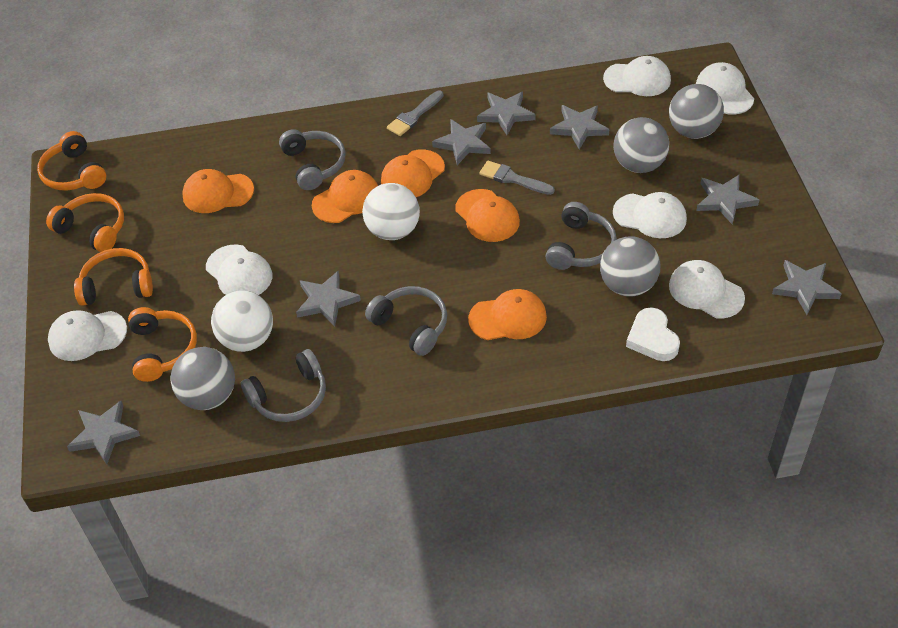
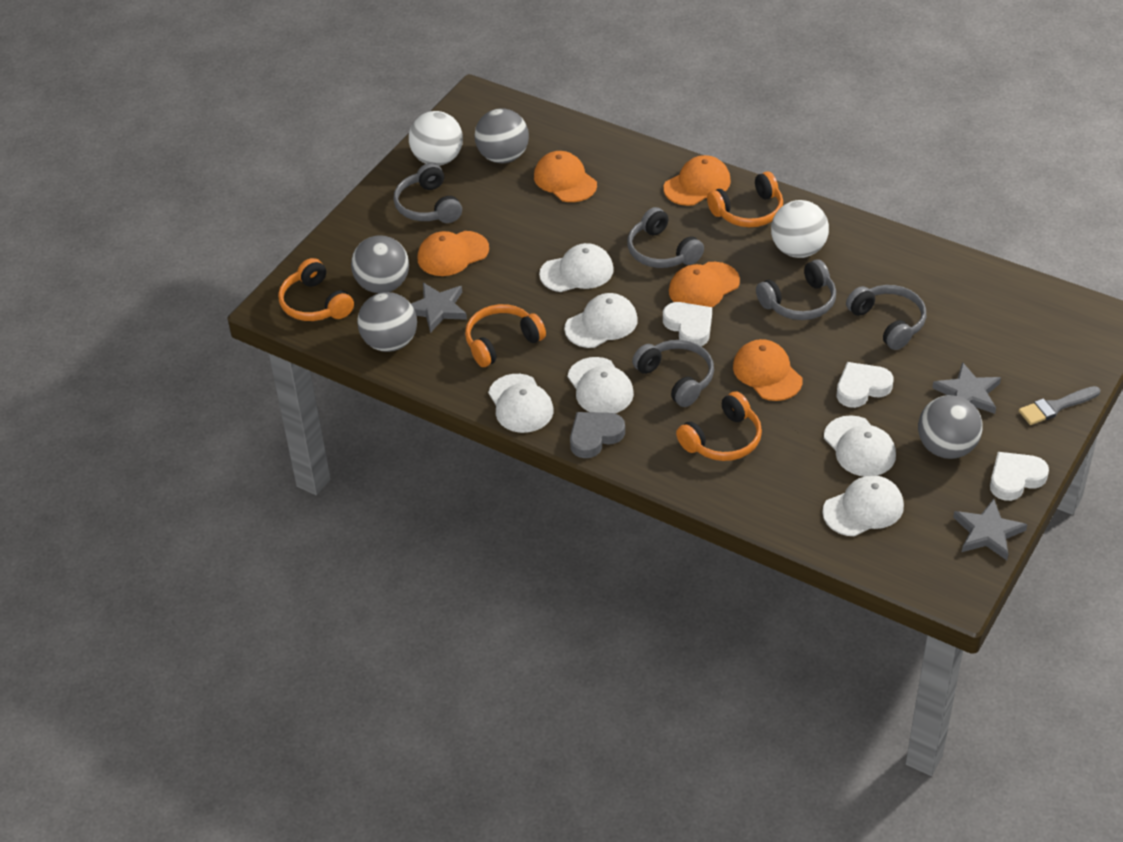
grey brush: 2 -> 1
grey headphones: 4 -> 5
grey heart: 0 -> 1
grey star: 7 -> 3
white heart: 1 -> 3

